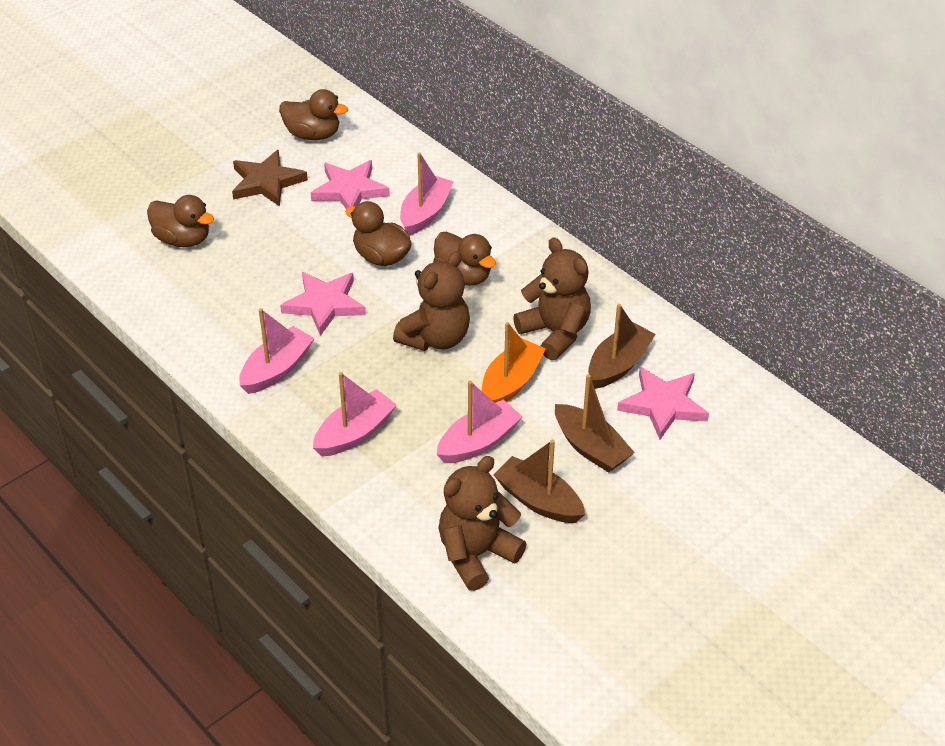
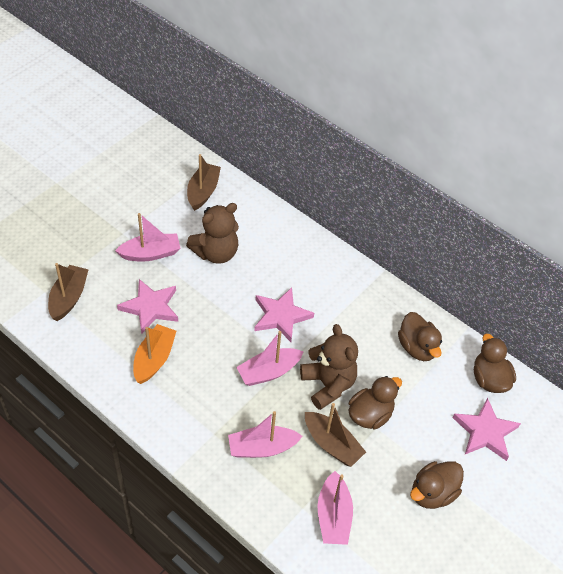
brown star: 1 -> 0
brown teddy bear: 3 -> 2

